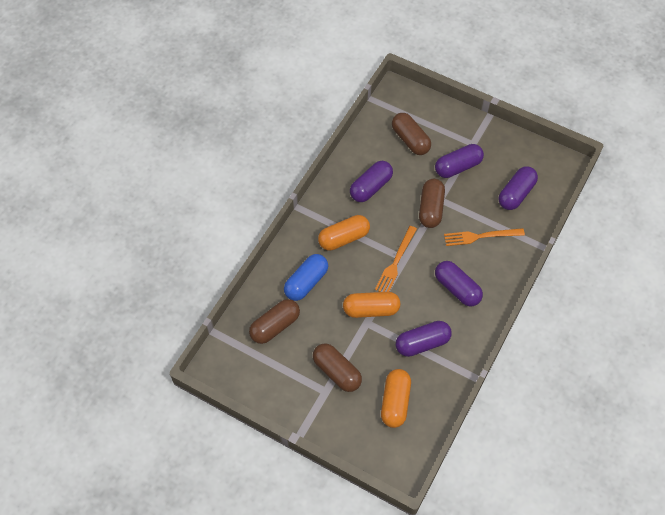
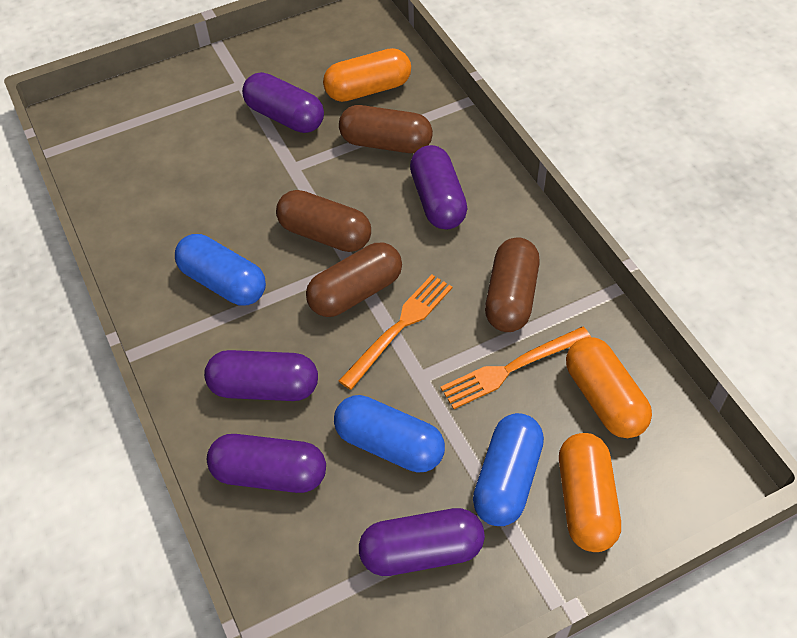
blue capsule: 1 -> 3

